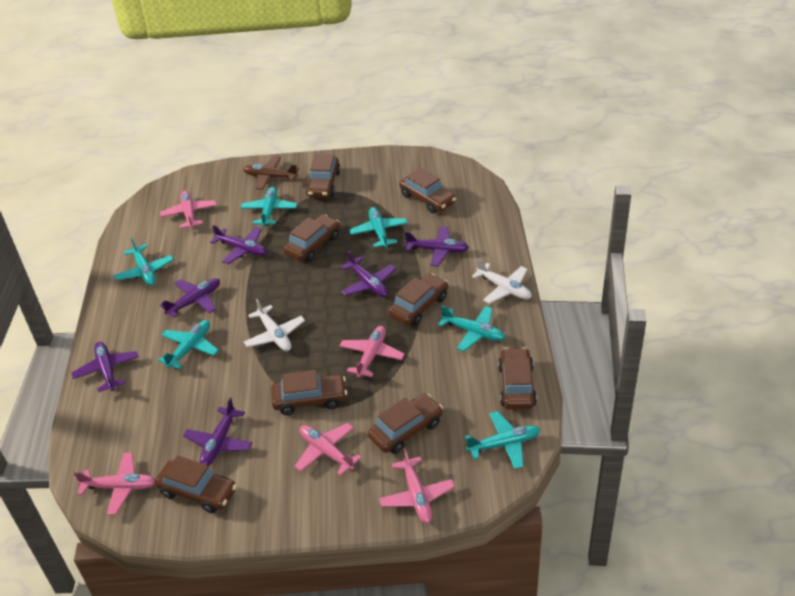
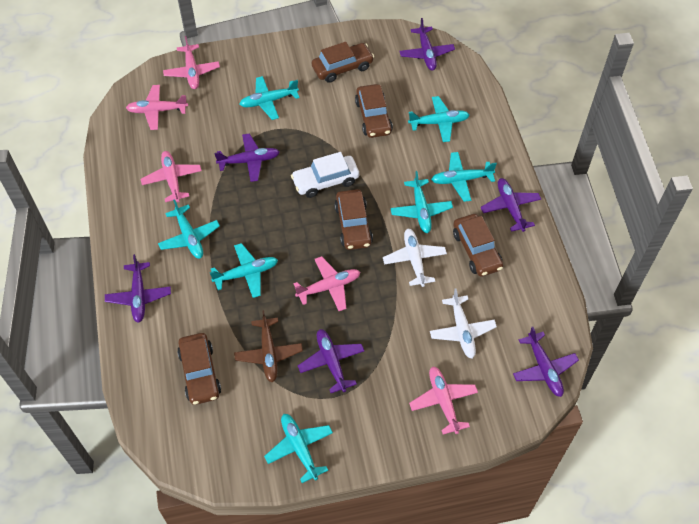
brown car: 8 -> 5
turquoise plane: 6 -> 7
white car: 0 -> 1

